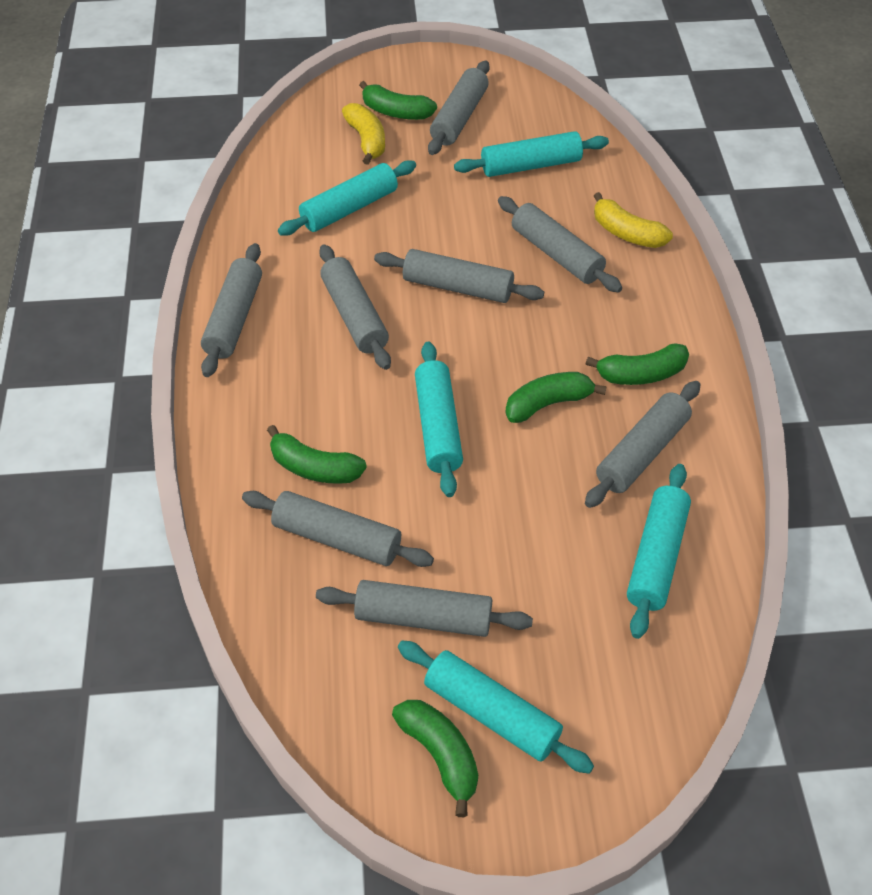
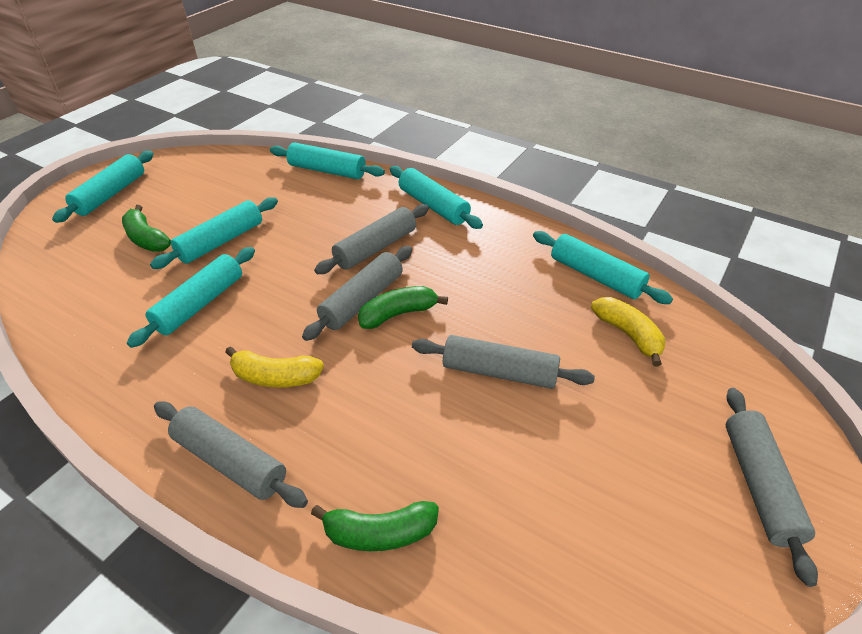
green banana: 5 -> 3
grey rolling pin: 8 -> 5
turquoise rolling pin: 5 -> 6

